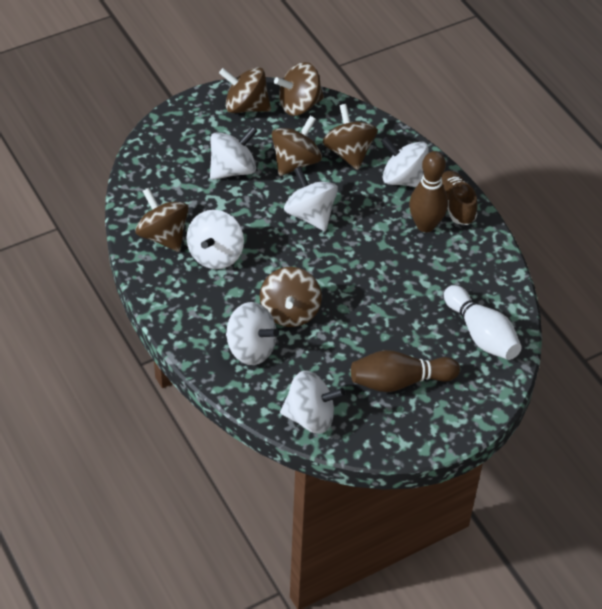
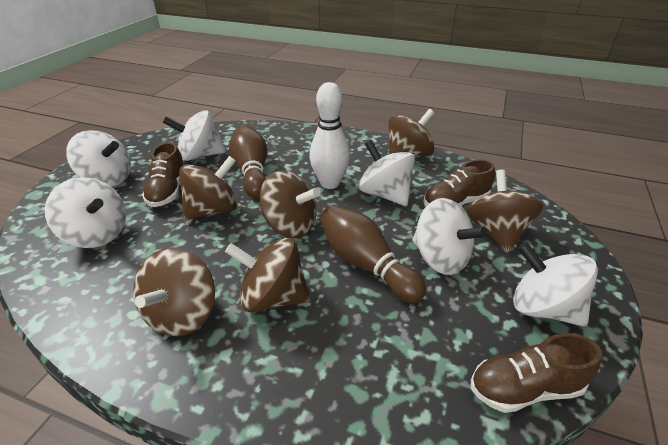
brown shoe: 1 -> 3

